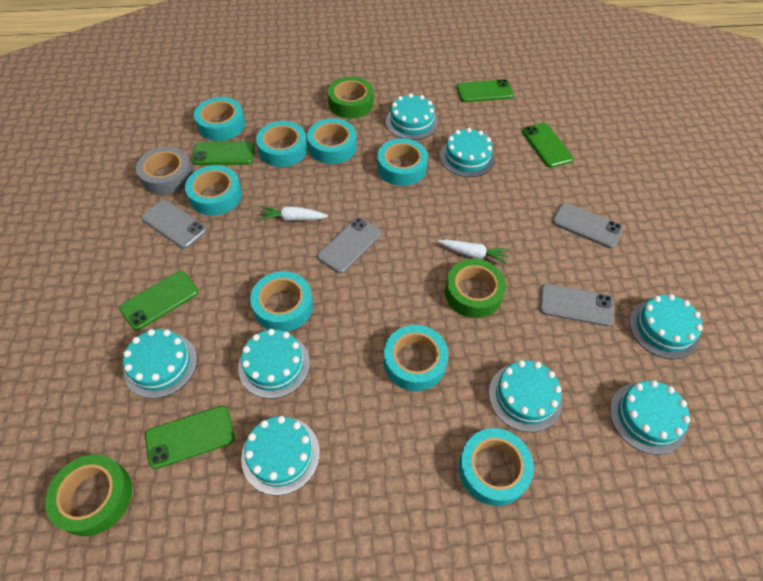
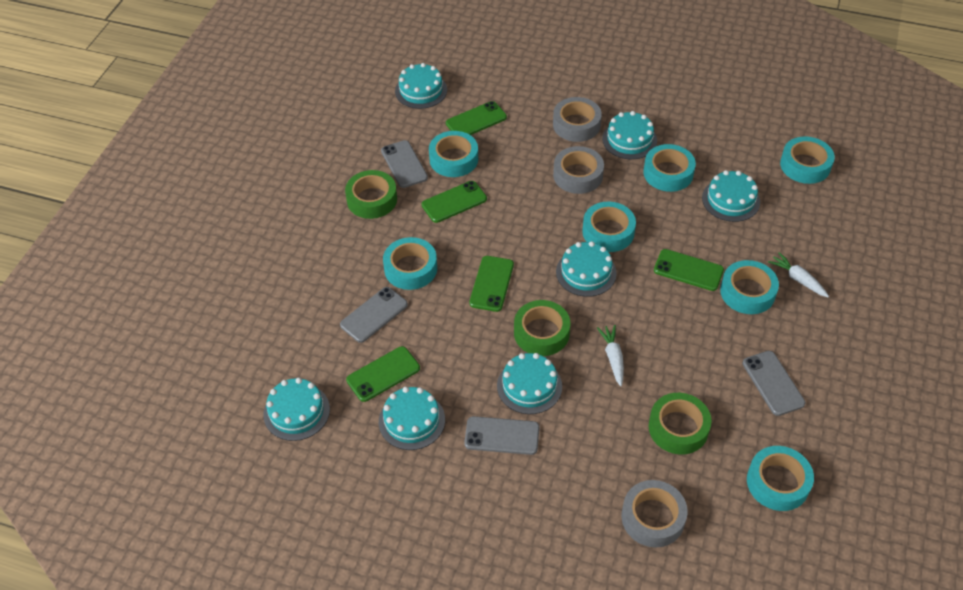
grey tape: 1 -> 3
turquoise cake: 8 -> 7
turquoise tape: 8 -> 7

